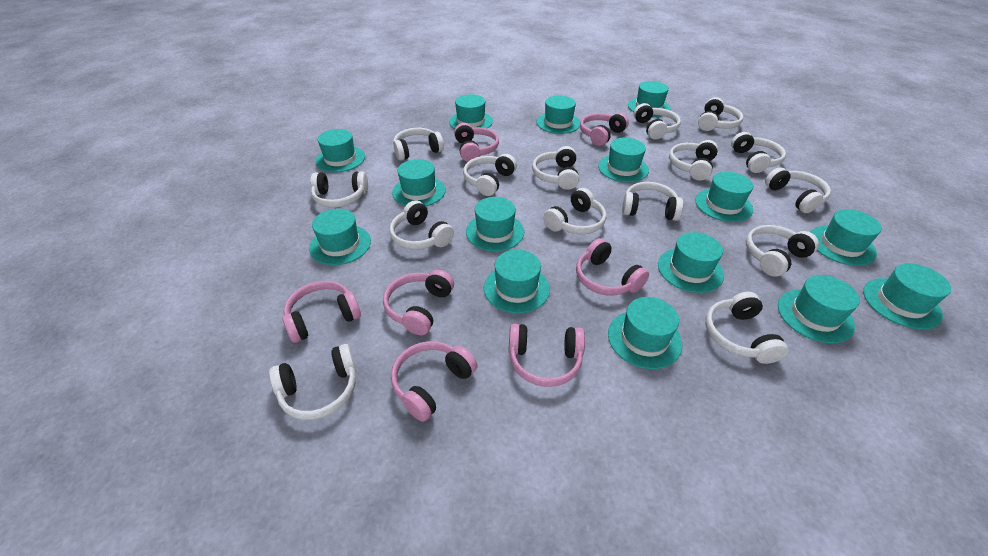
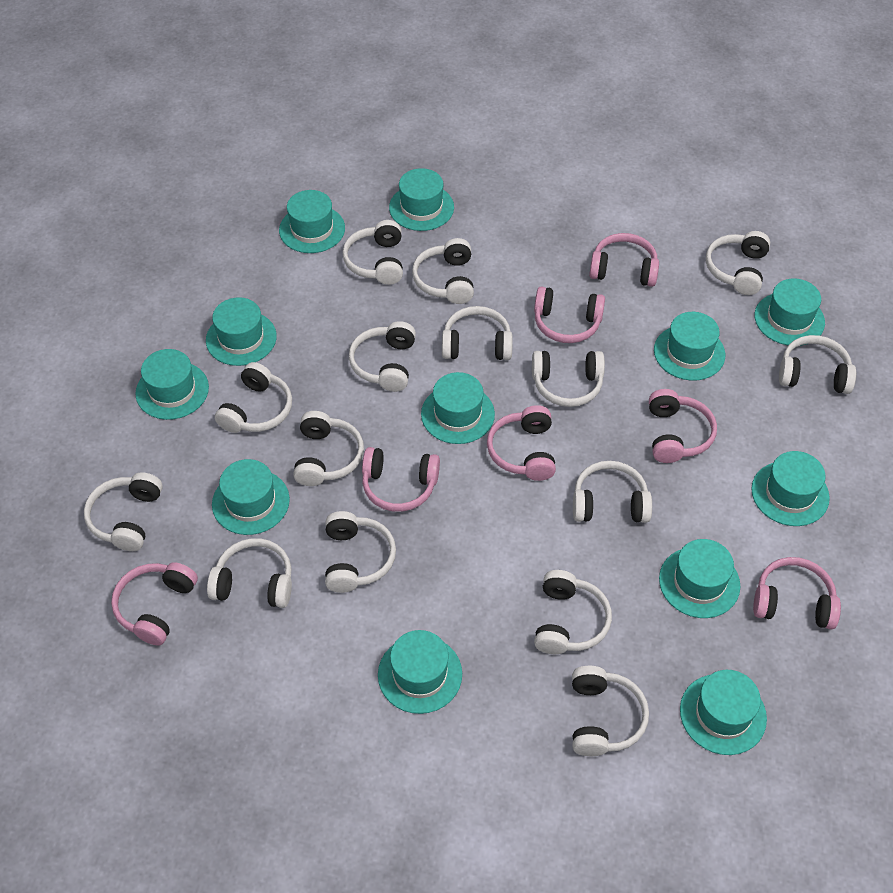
turquoise hat: 15 -> 12

